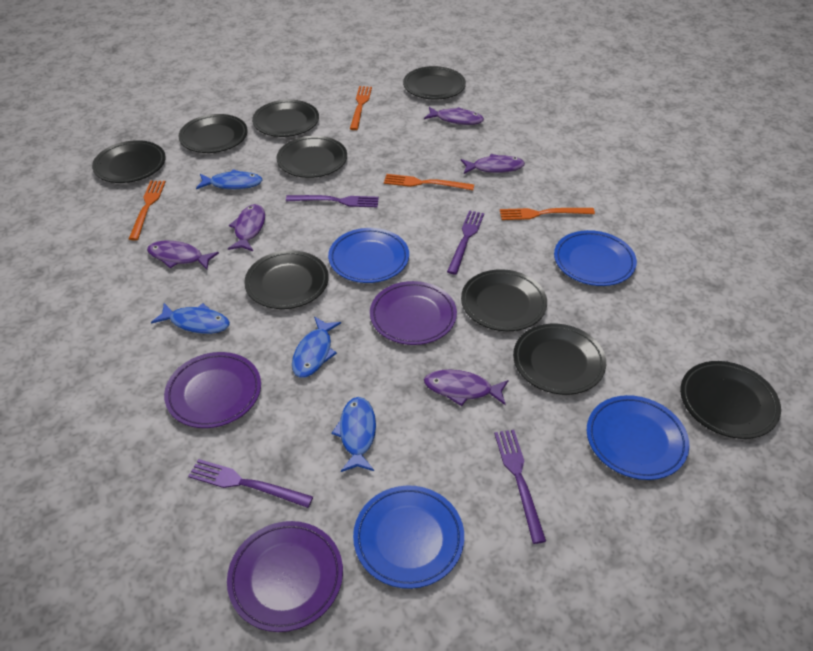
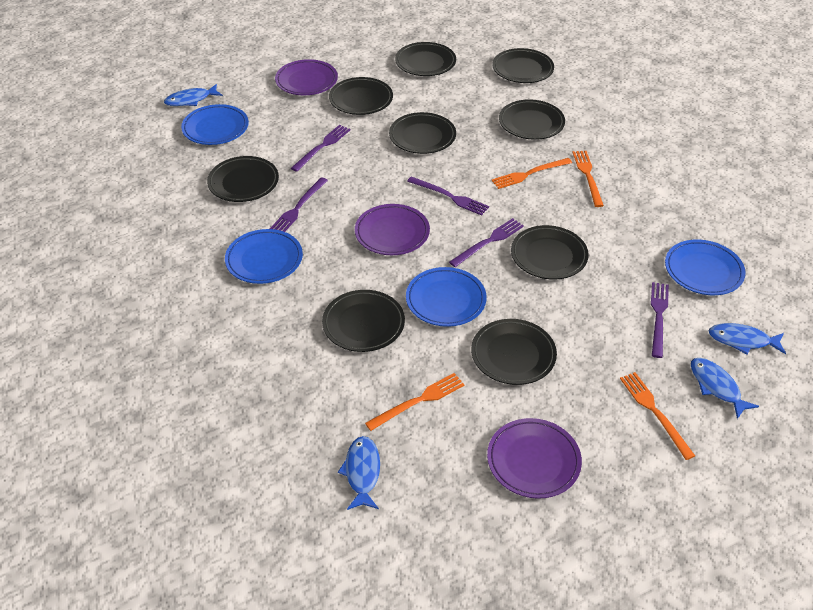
purple fish: 5 -> 0
purple fork: 4 -> 5

